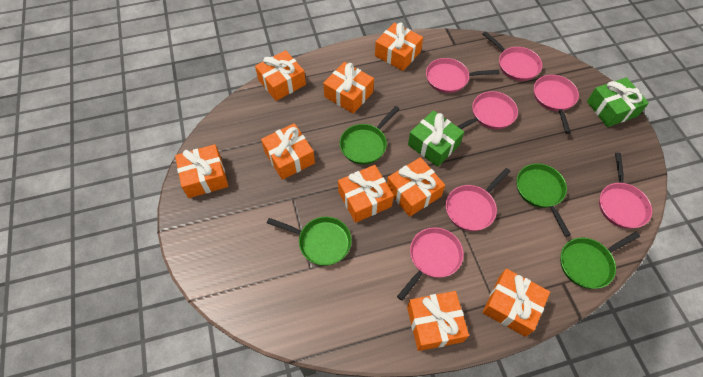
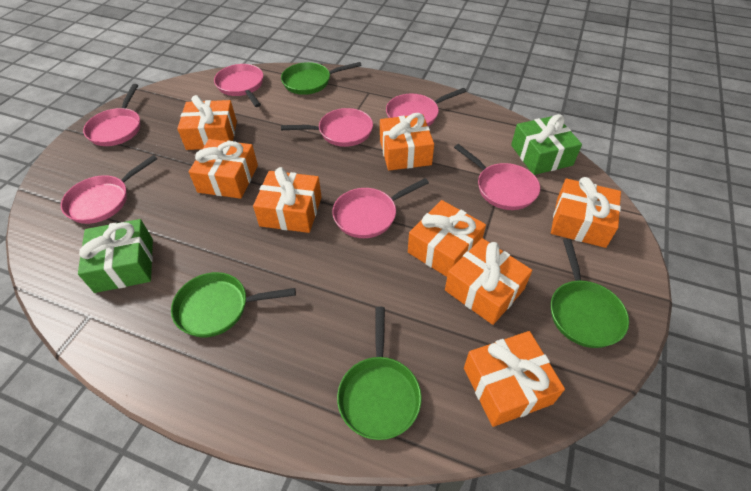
orange gift: 9 -> 8

